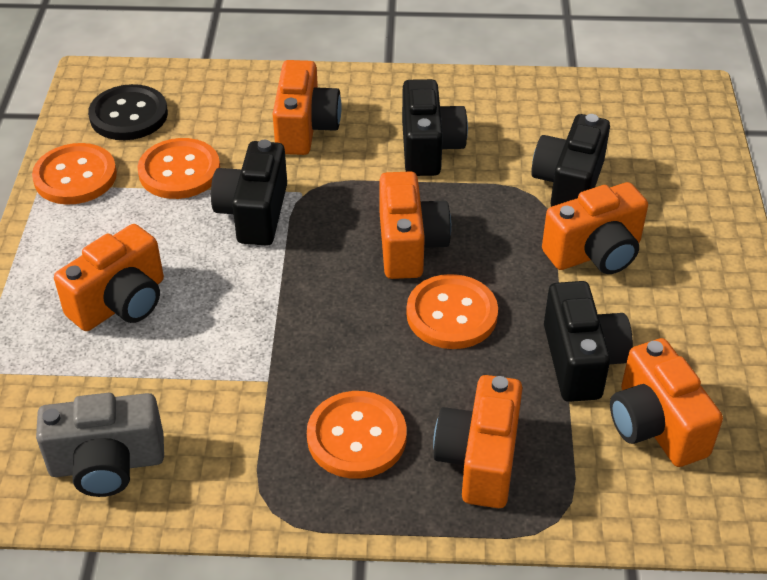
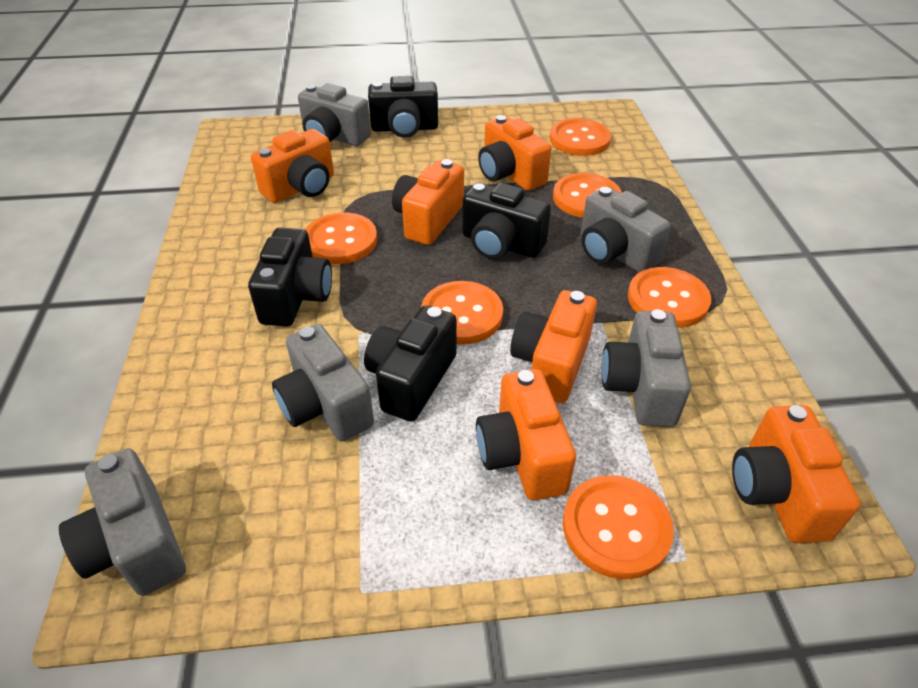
black button: 1 -> 0
grey camera: 1 -> 5
orange button: 4 -> 6

